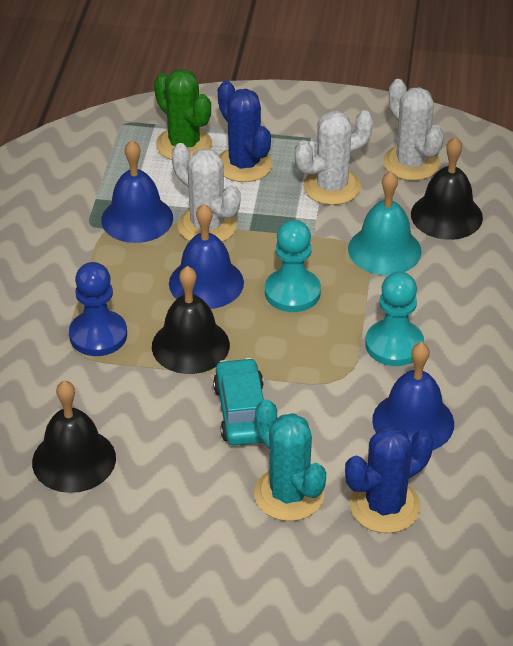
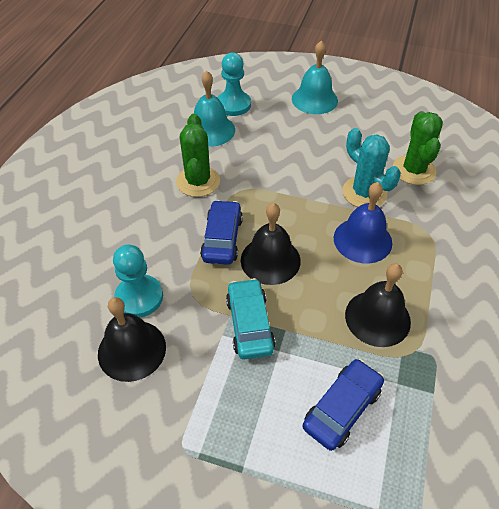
blue bell: 3 -> 1
blue cactus: 2 -> 0
blue car: 0 -> 2
blue pawn: 1 -> 0
green cactus: 1 -> 2
turquoise bell: 1 -> 2
white cactus: 3 -> 0

